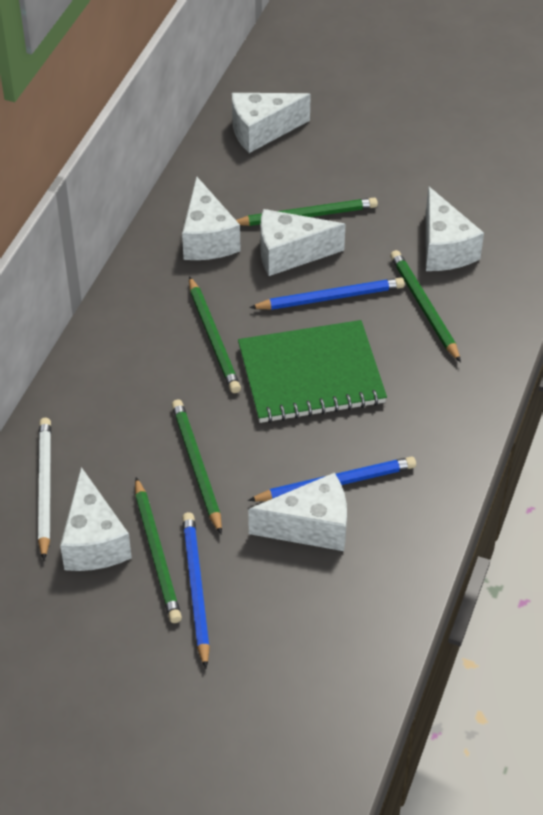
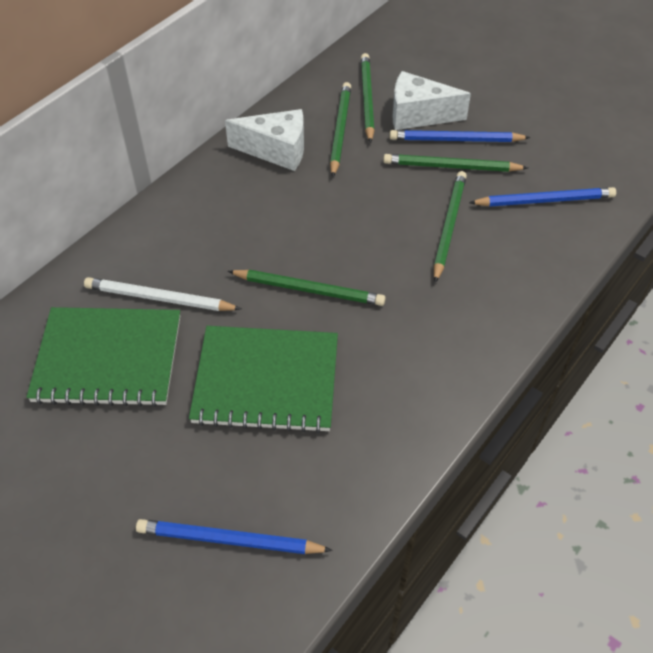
green notebook: 1 -> 2
white cheese: 6 -> 2

